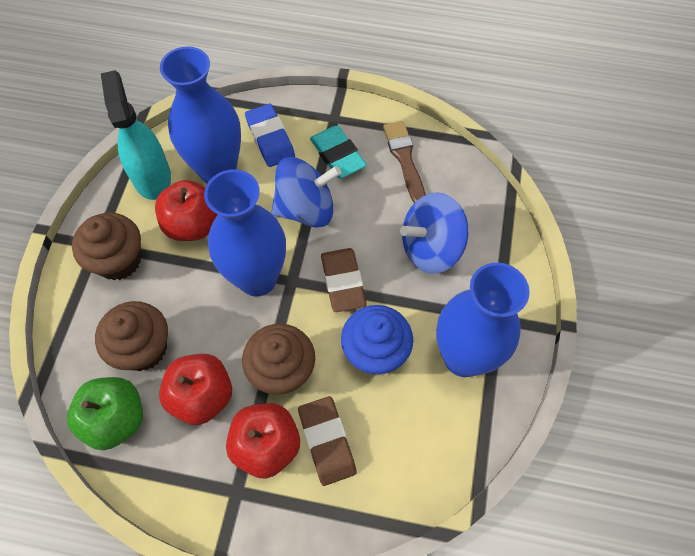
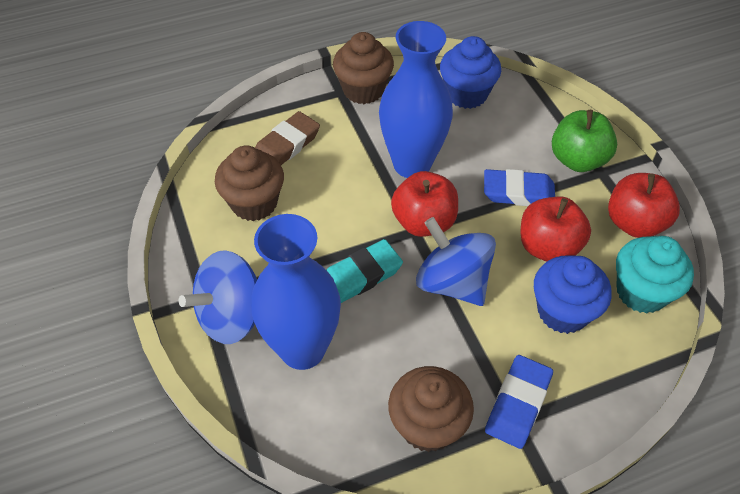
blue cupcake: 1 -> 2
blue eraser: 1 -> 2
blue vase: 3 -> 2
brown brush: 1 -> 0
brown eraser: 2 -> 1
turquoise cupcake: 0 -> 1
turquoise spray bottle: 1 -> 0

